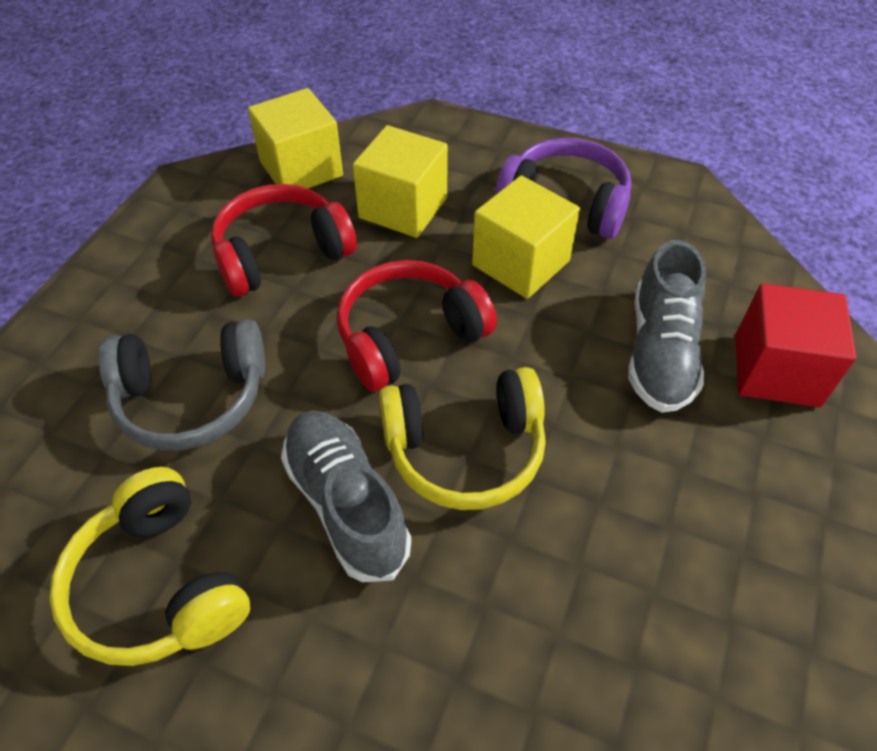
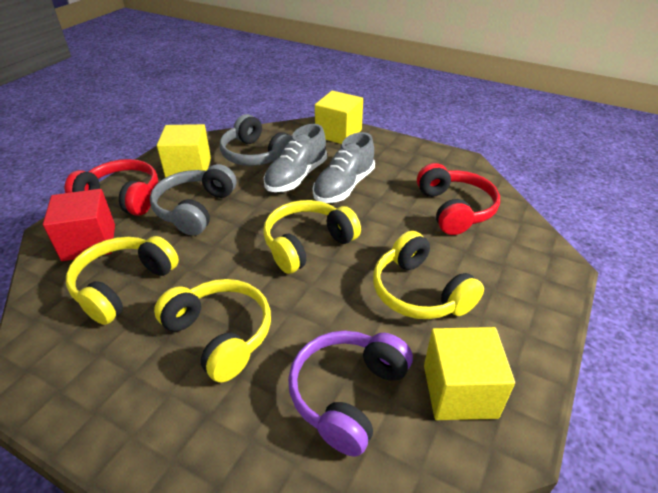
grey headphones: 1 -> 2
yellow headphones: 2 -> 4

